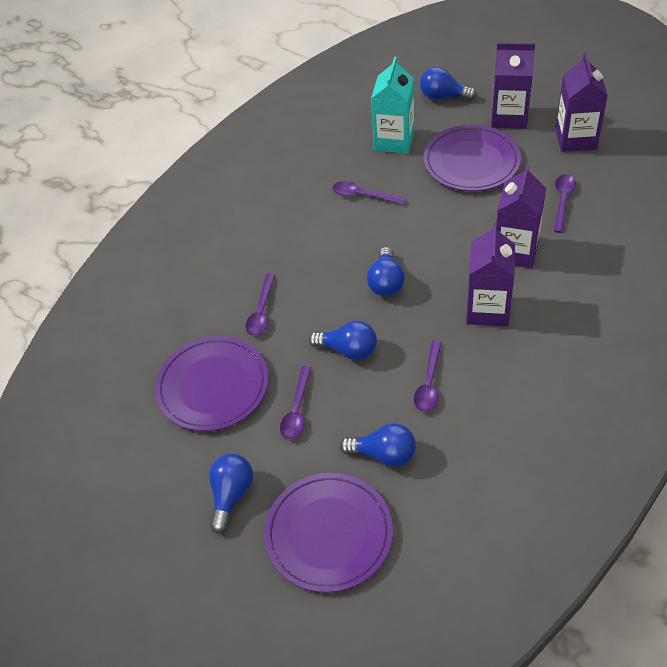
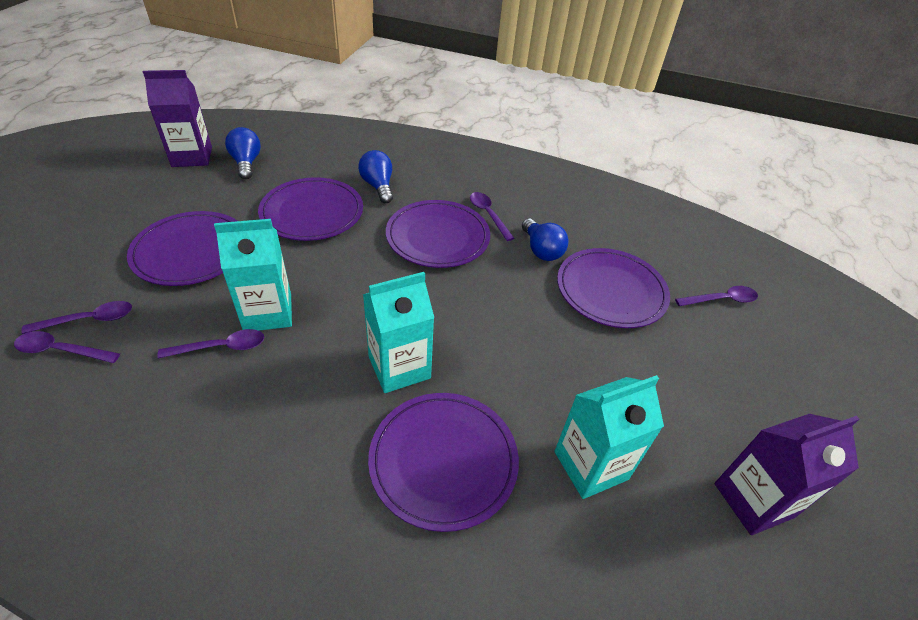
blue light bulb: 5 -> 3
purple carton: 4 -> 2
purple plate: 3 -> 5
turquoise carton: 1 -> 3

